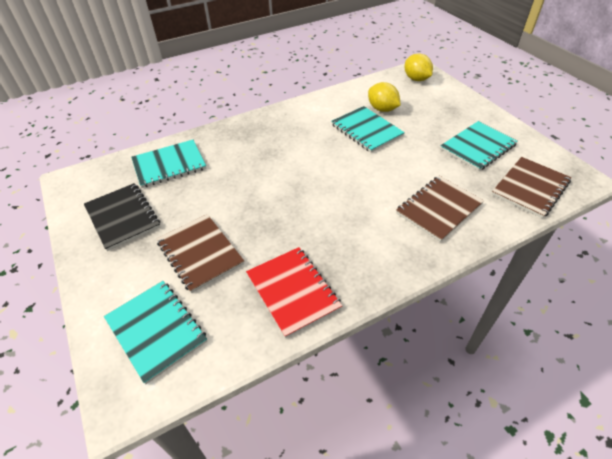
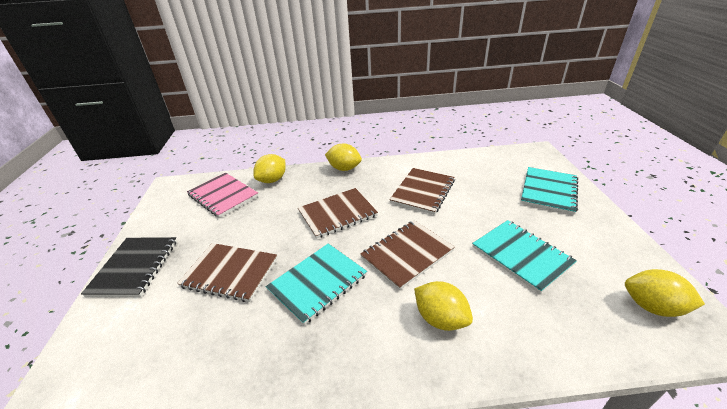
brown notebook: 3 -> 4
pink notebook: 0 -> 1
red notebook: 1 -> 0
turquoise notebook: 4 -> 3
yellow lemon: 2 -> 4

